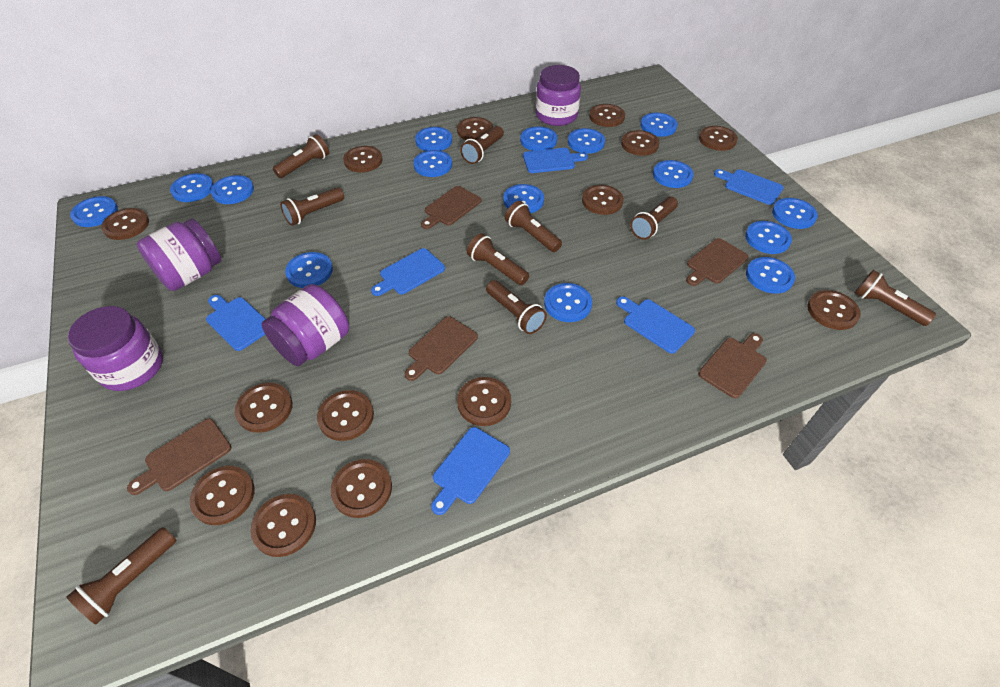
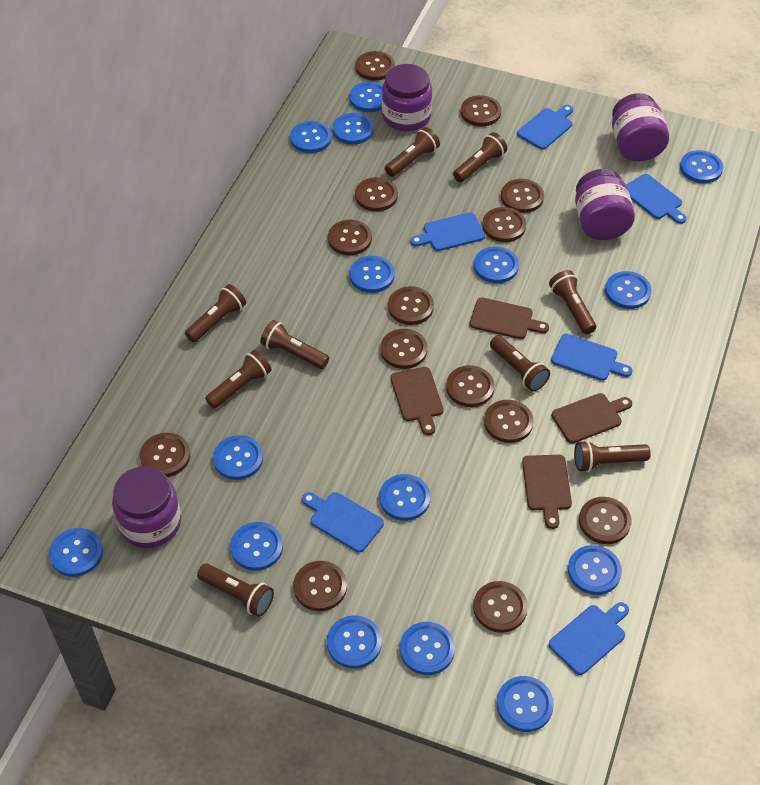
brown cutting board: 5 -> 4

